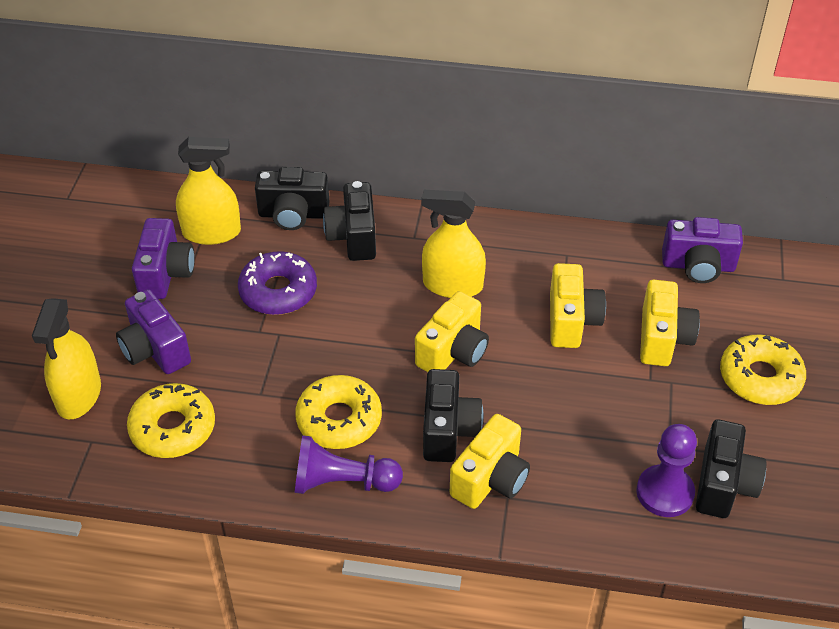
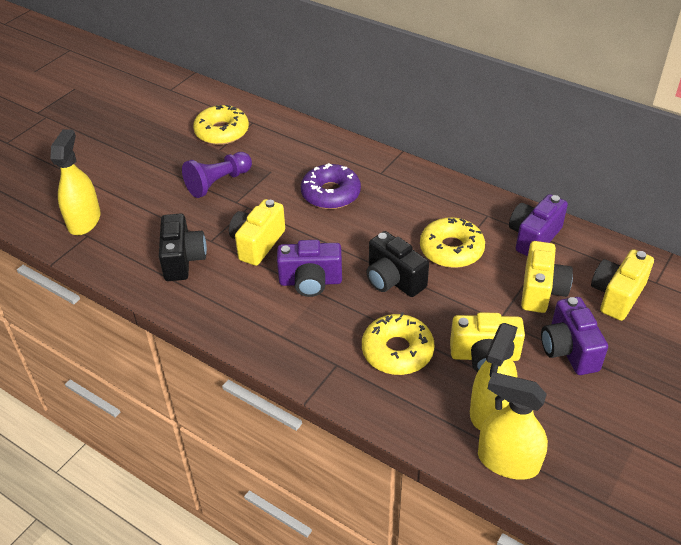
black camera: 4 -> 2
purple pawn: 2 -> 1

